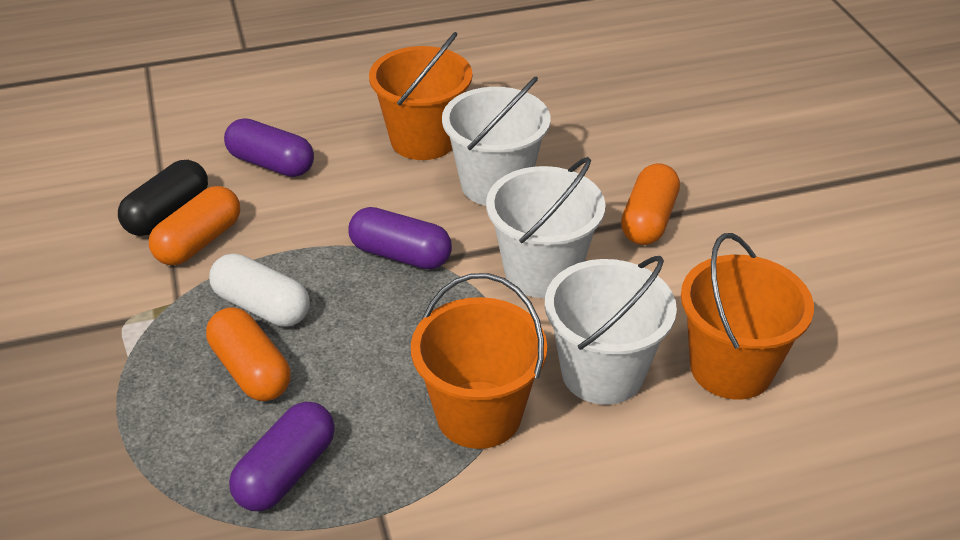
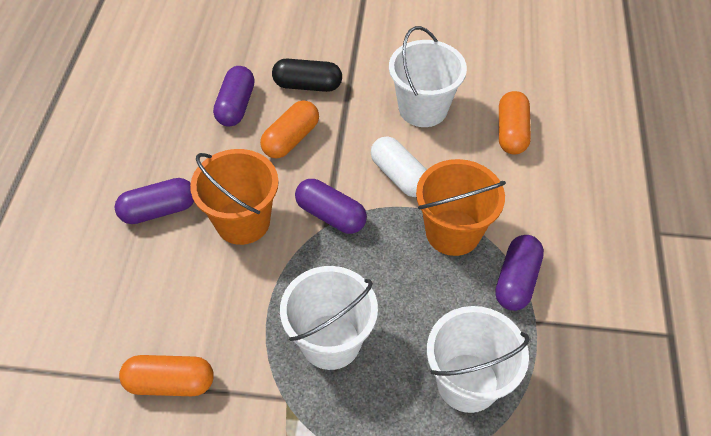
orange bucket: 3 -> 2
purple capsule: 3 -> 4

